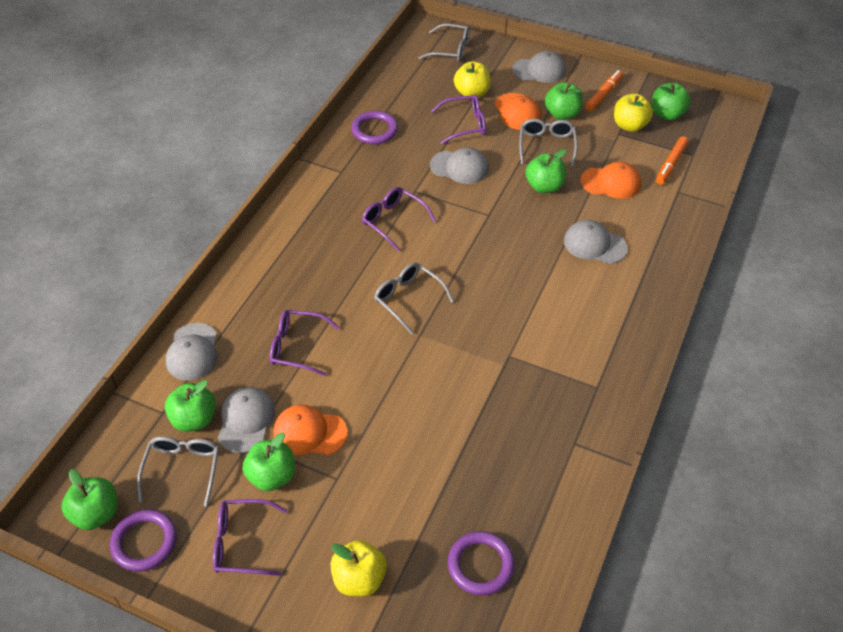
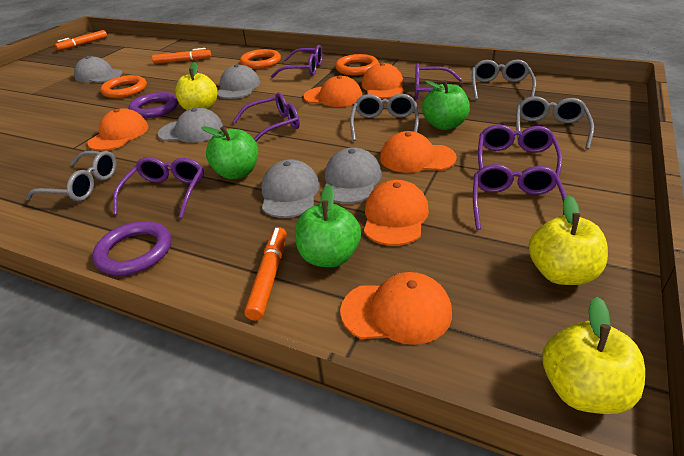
green apple: 6 -> 3
orange cap: 3 -> 6
orange marker: 2 -> 3
orange ring: 0 -> 3
purple glasses: 4 -> 6
purple ring: 3 -> 2

